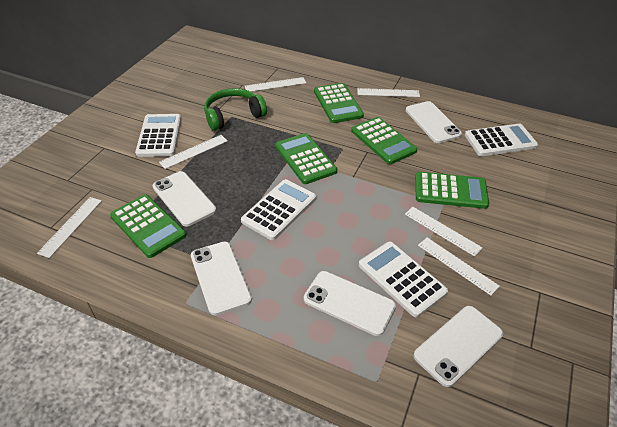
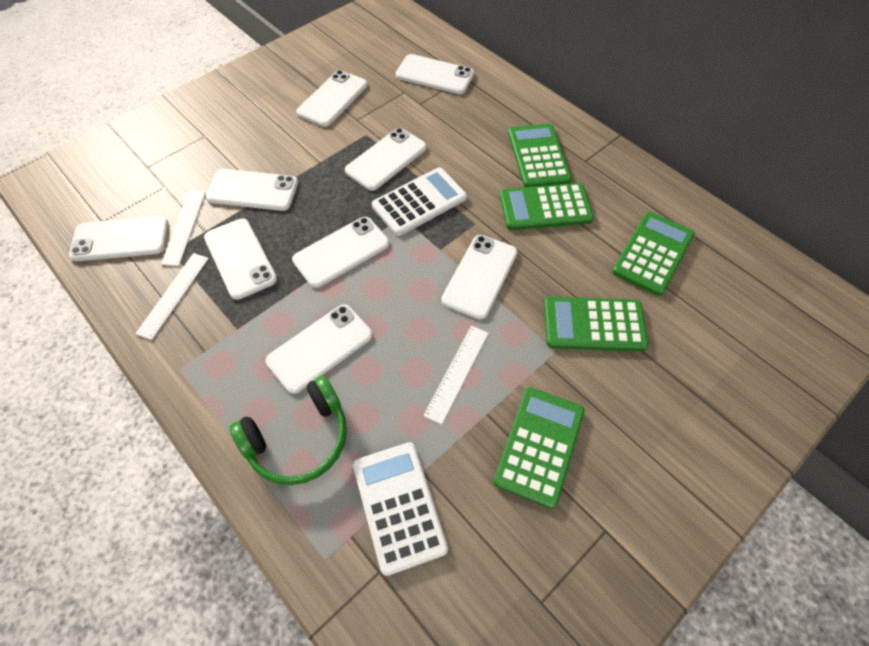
white calculator: 4 -> 2
white phone: 5 -> 9
white ruler: 6 -> 3

